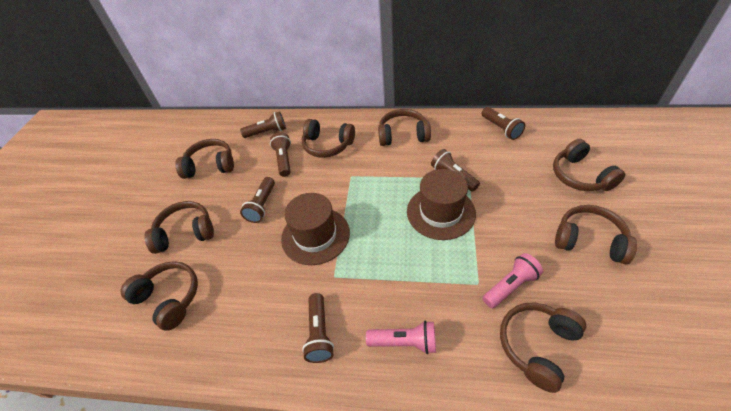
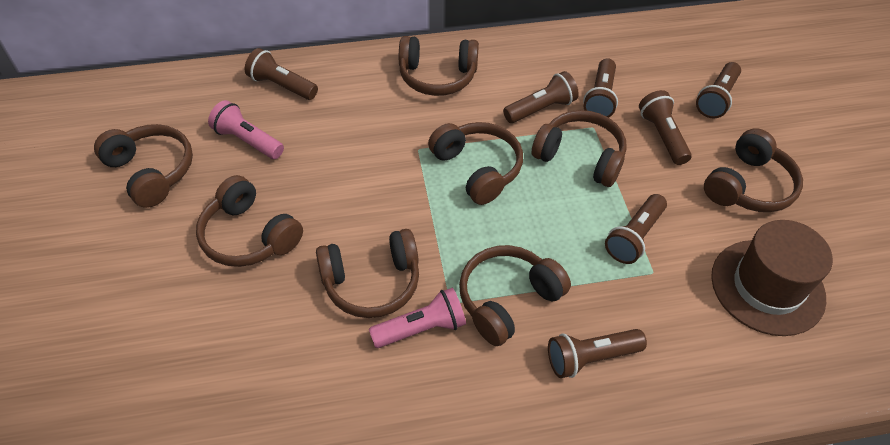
brown flashlight: 6 -> 7
brown hat: 2 -> 1

